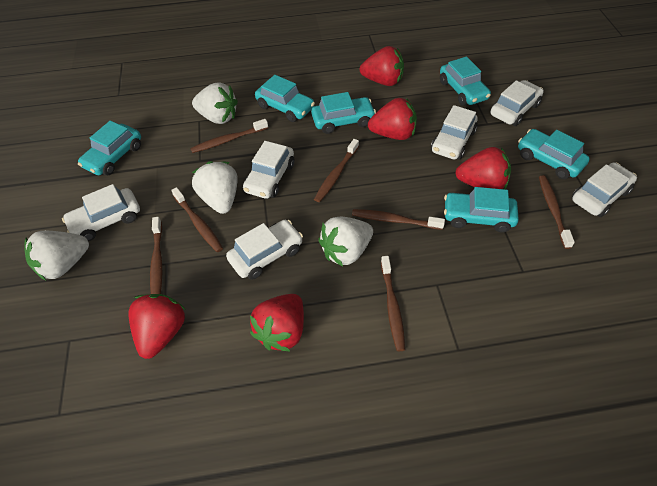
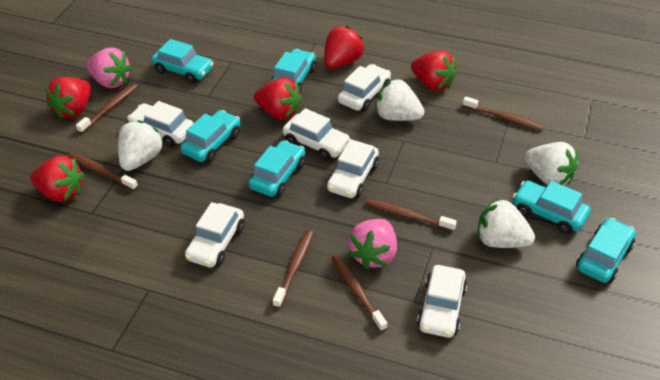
brown toothbrush: 7 -> 6
pink strawberry: 0 -> 2

